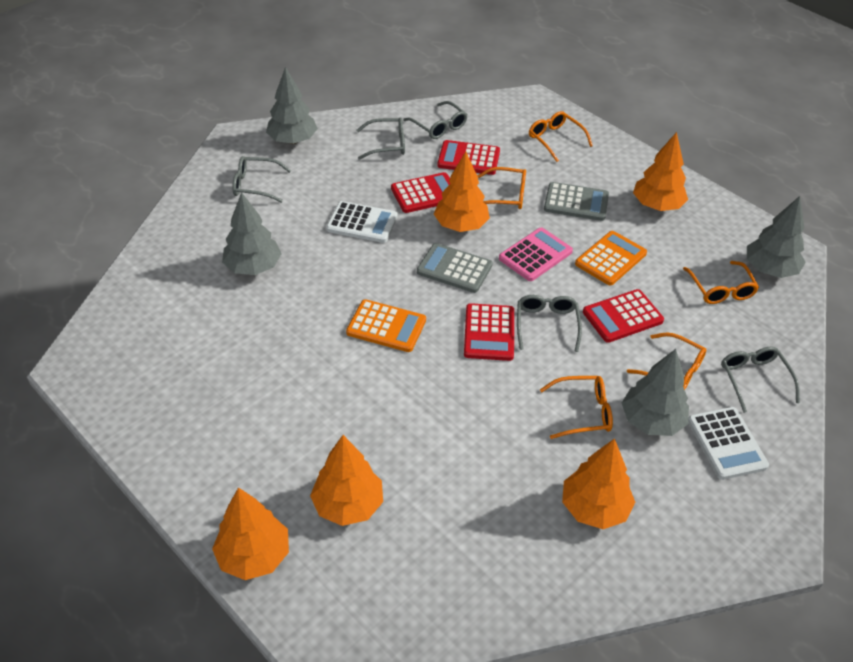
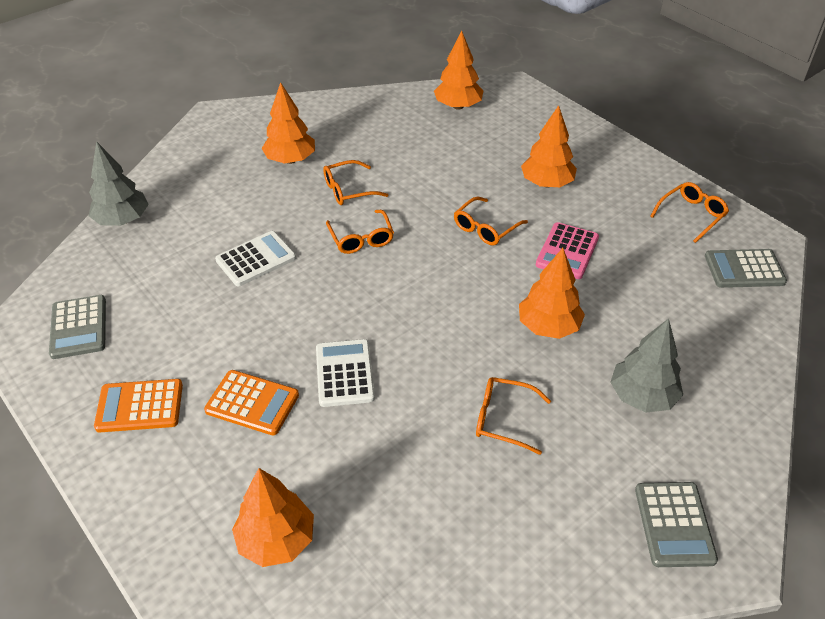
grey calculator: 2 -> 3
grey glasses: 5 -> 0
grey tree: 4 -> 2
red calculator: 4 -> 0

